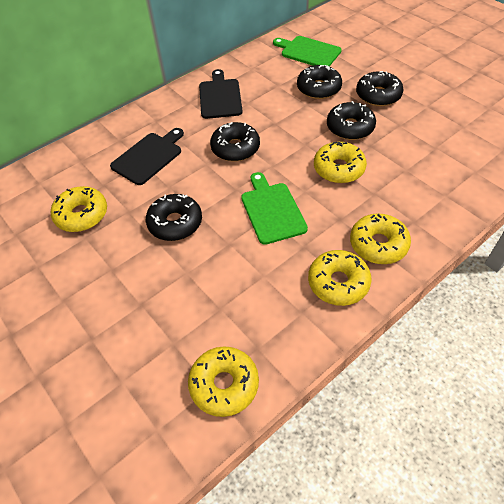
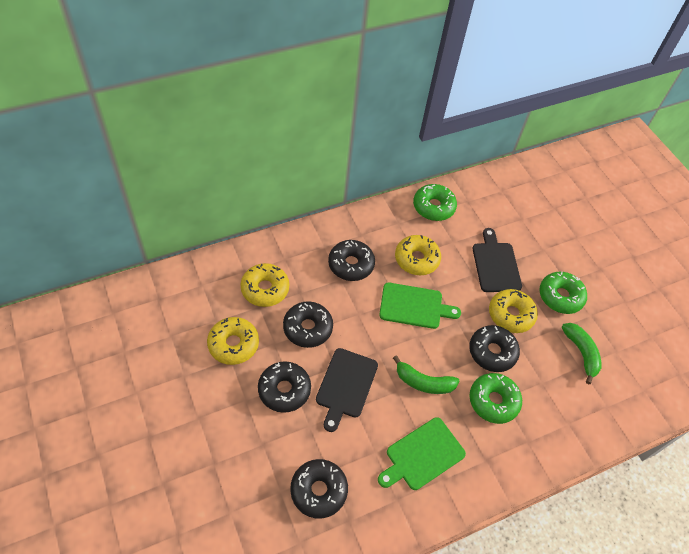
green banana: 0 -> 2
green donut: 0 -> 3
yellow donut: 5 -> 4

